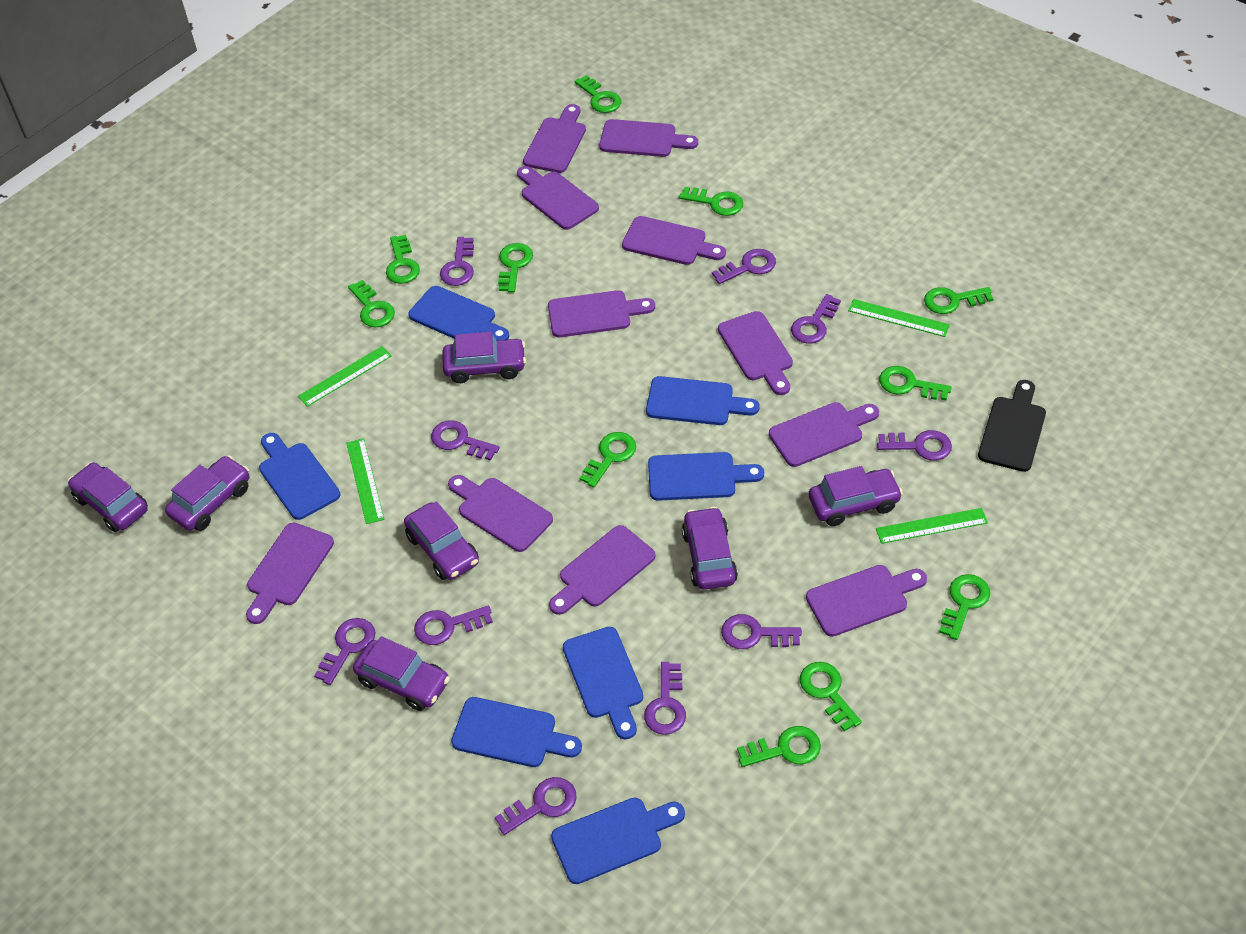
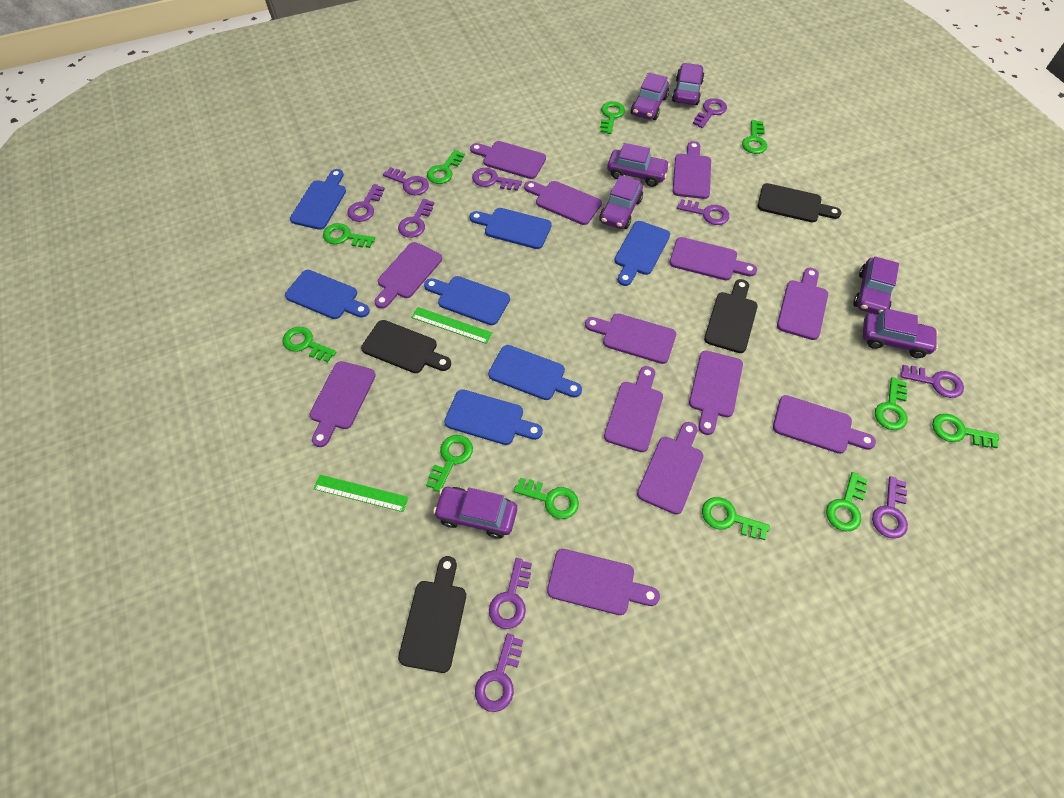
black cutting board: 1 -> 4
green ruler: 4 -> 2
purple cutting board: 11 -> 13

